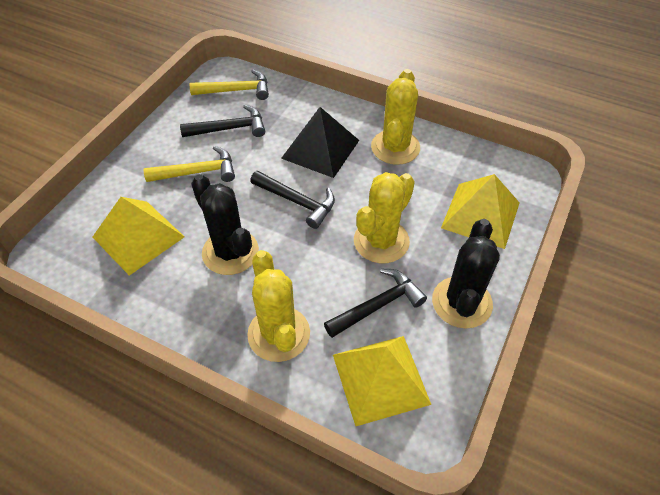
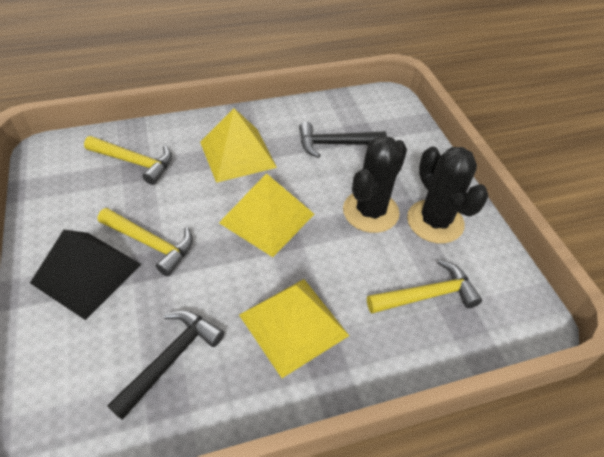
black hammer: 3 -> 2
yellow cactus: 3 -> 0
yellow hammer: 2 -> 3

